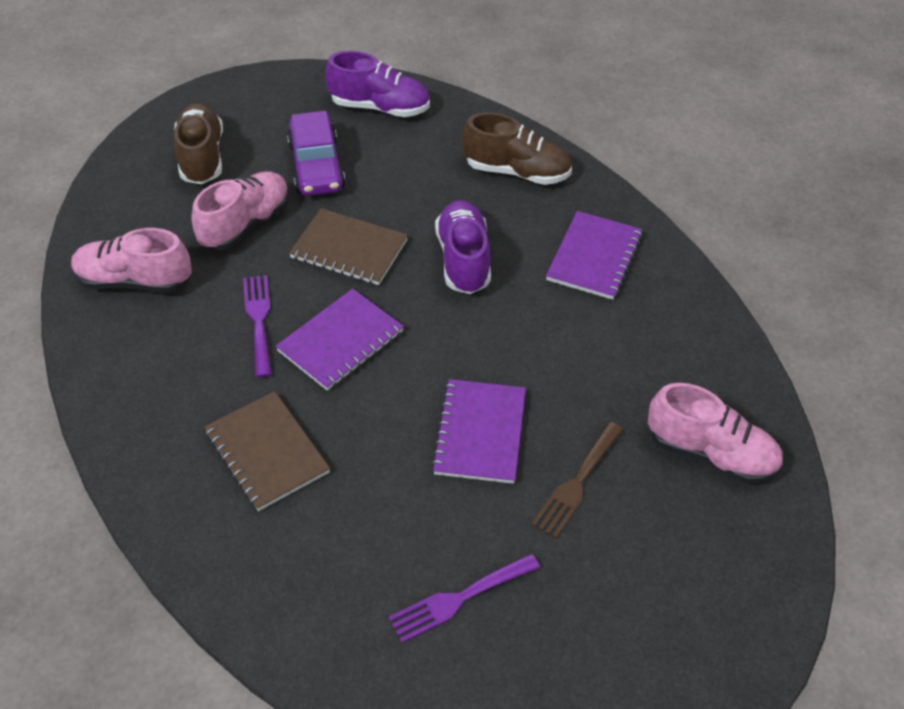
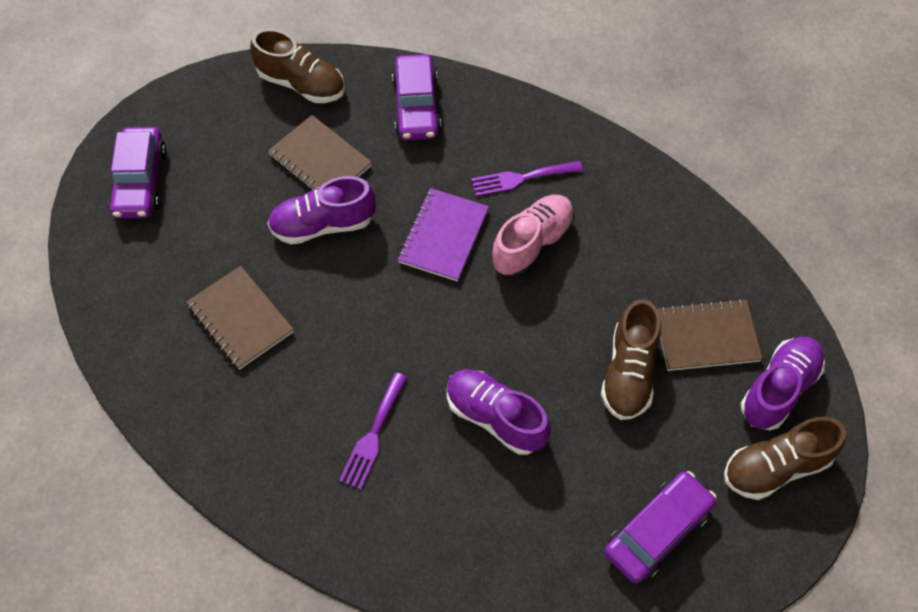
brown fork: 1 -> 0
brown notebook: 2 -> 3
brown shoe: 2 -> 3
pink shoe: 3 -> 1
purple car: 1 -> 3
purple notebook: 3 -> 1
purple shoe: 2 -> 3

